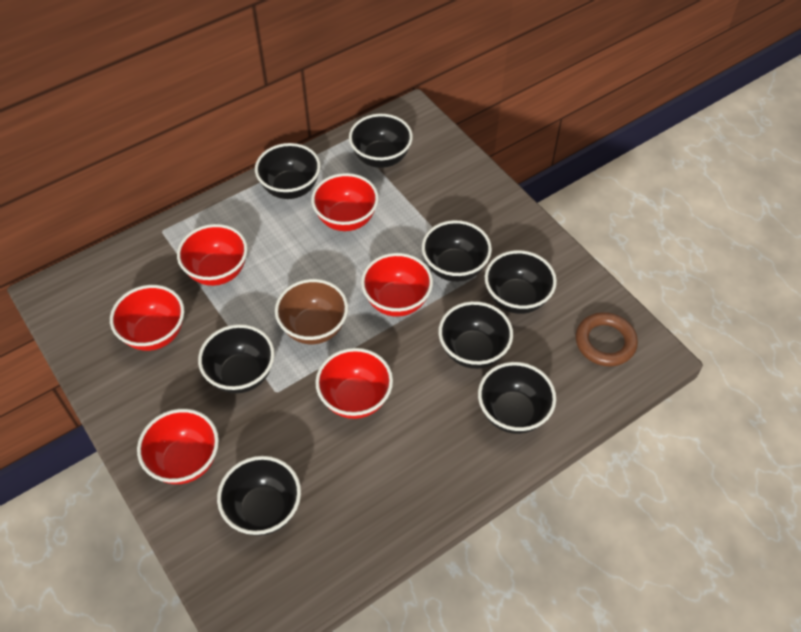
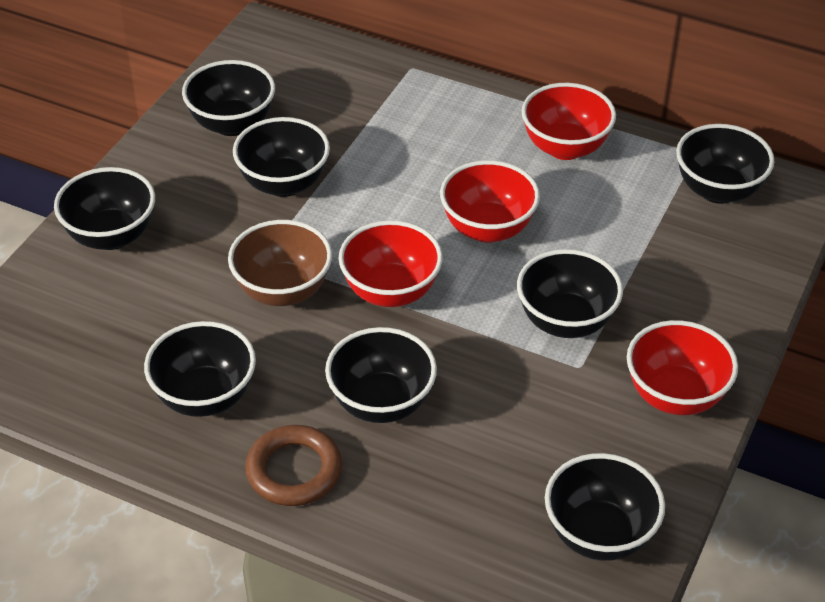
red bowl: 6 -> 4

